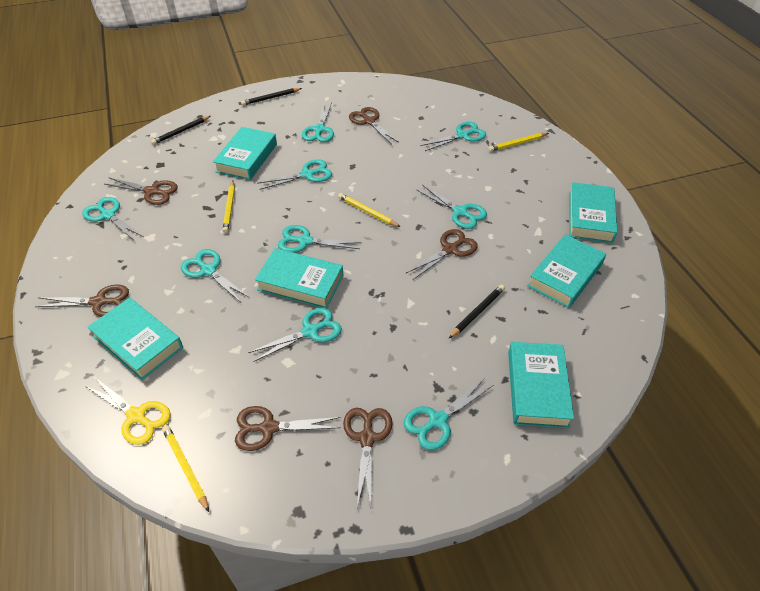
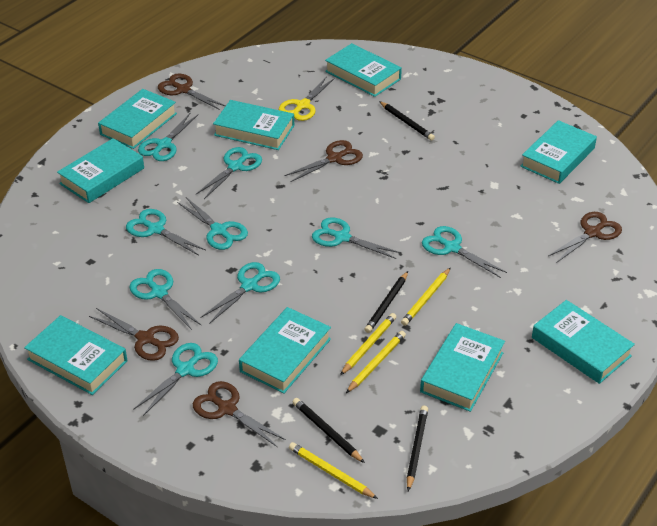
black pencil: 3 -> 4
brown scissors: 6 -> 5
turquoise book: 6 -> 9

